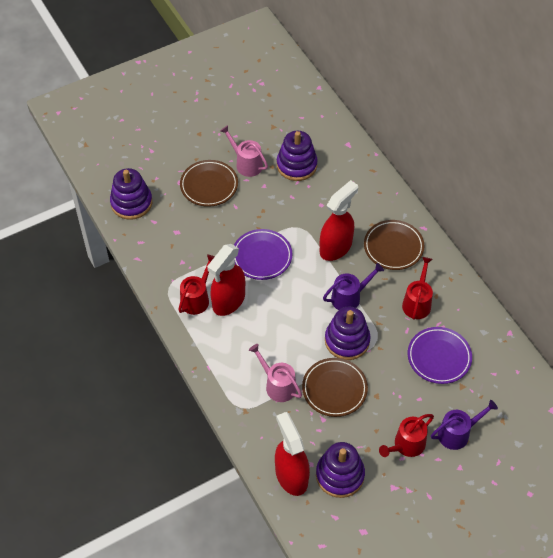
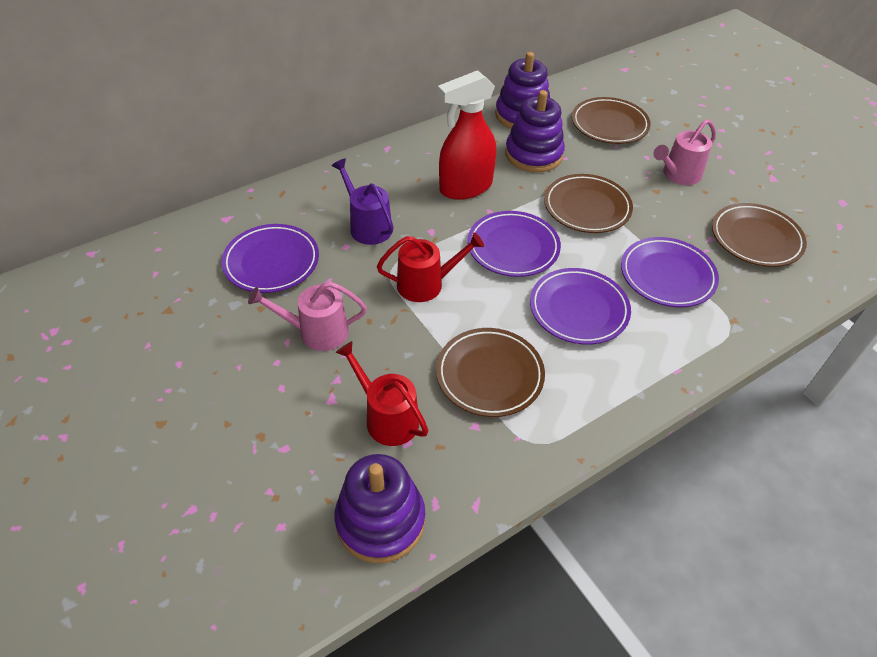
brown plate: 3 -> 4
purple plate: 2 -> 4
purple stacking toy: 4 -> 3
purple watering can: 2 -> 1
red spray bottle: 3 -> 1
red watering can: 3 -> 2

